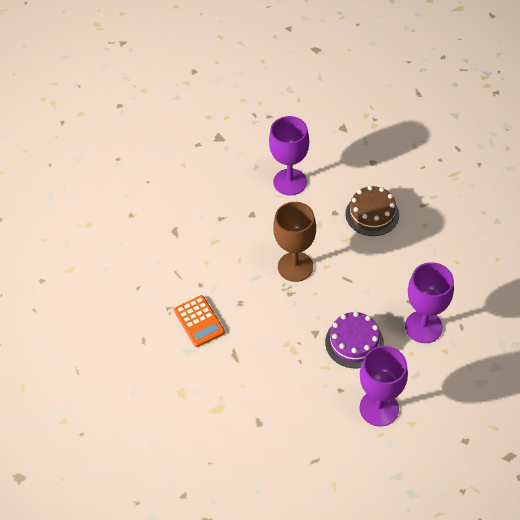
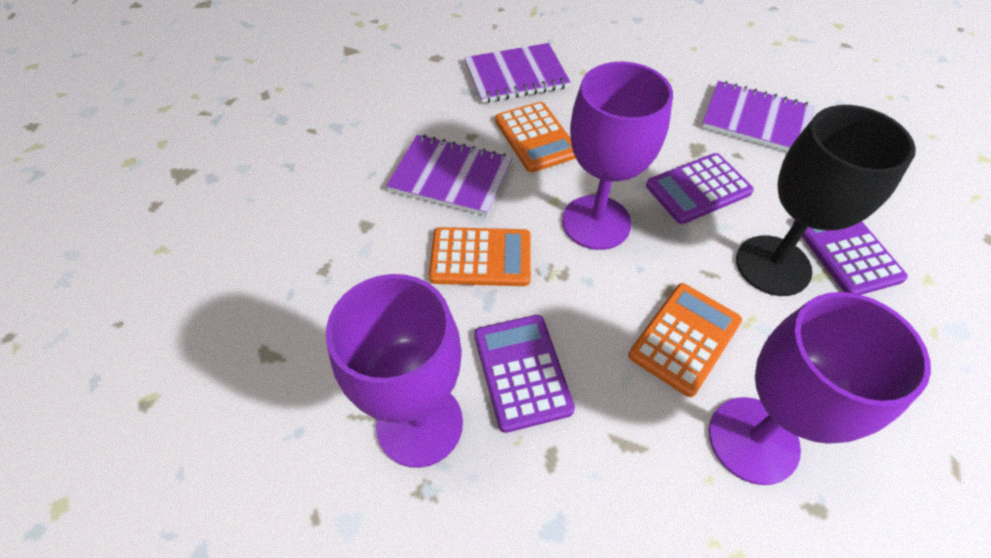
black goblet: 0 -> 1
brown cake: 1 -> 0
brown goblet: 1 -> 0
orange calculator: 1 -> 3
purple cake: 1 -> 0
purple calculator: 0 -> 3
purple notebook: 0 -> 3

